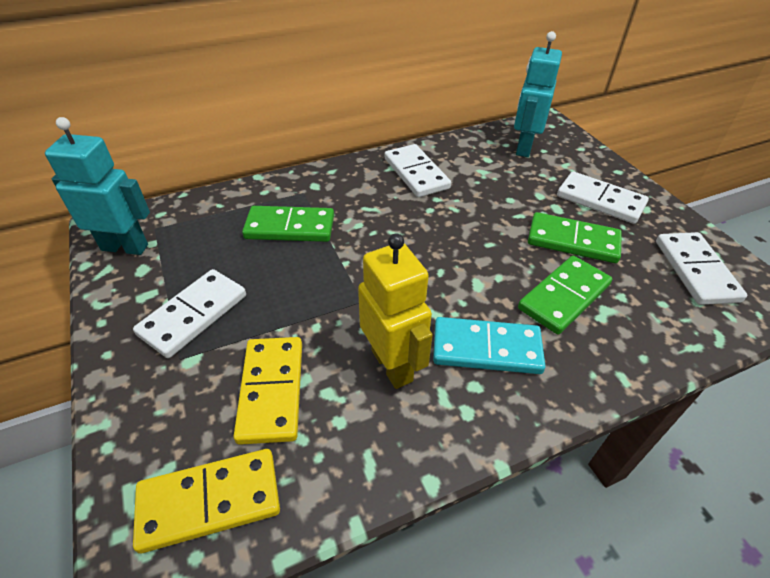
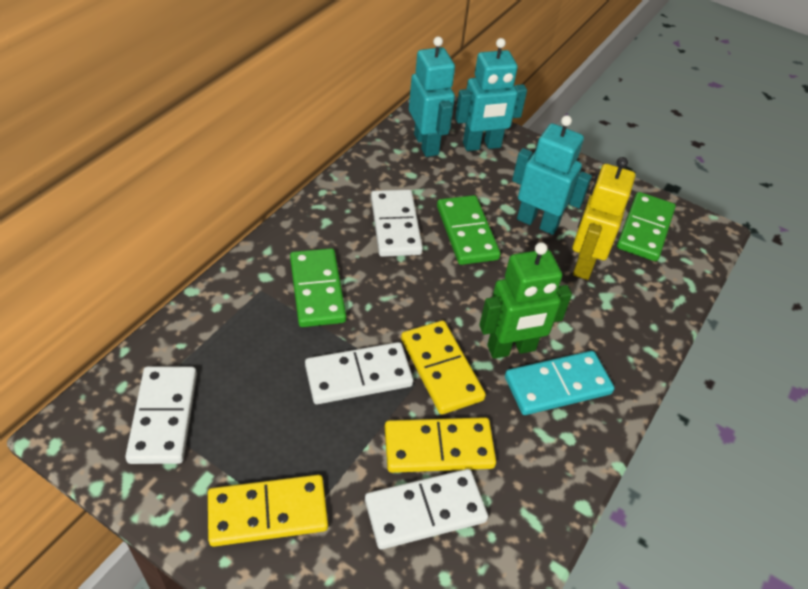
green robot: 0 -> 1
turquoise robot: 2 -> 3
yellow domino: 2 -> 3

